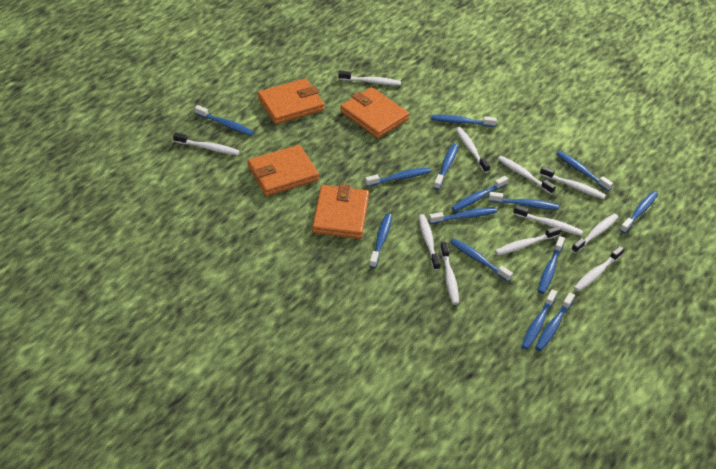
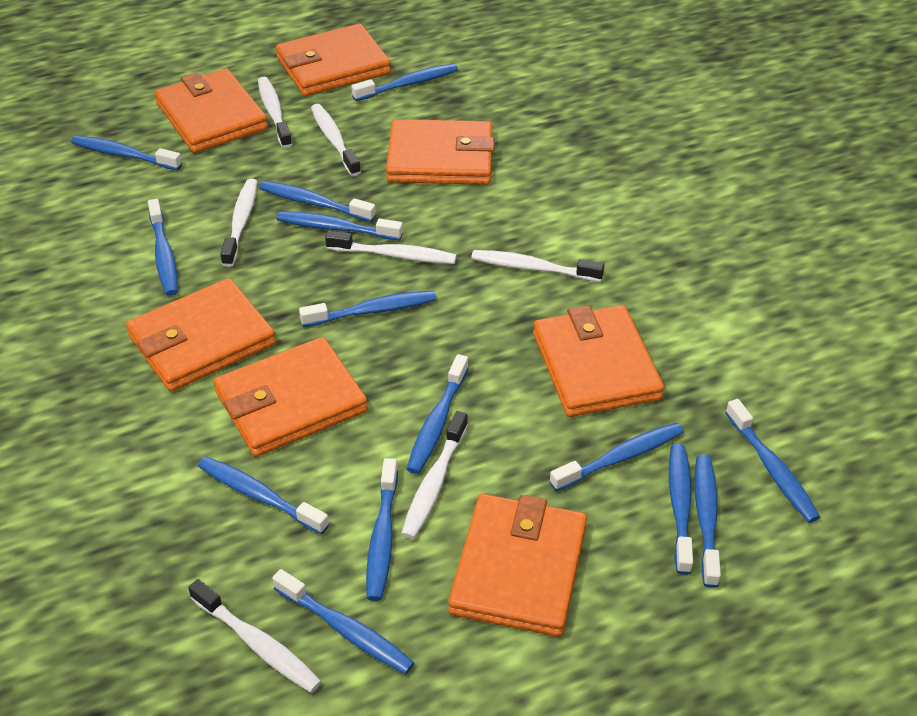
orange wallet: 4 -> 7
white toothbrush: 11 -> 7

